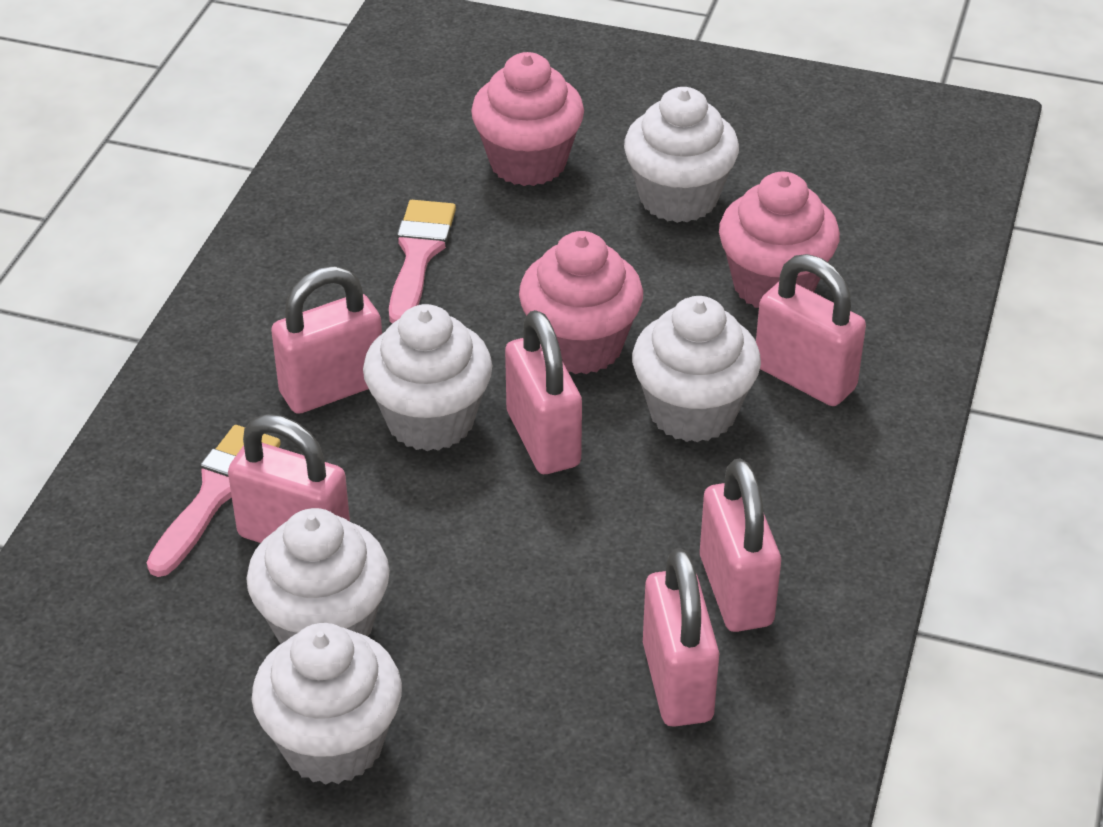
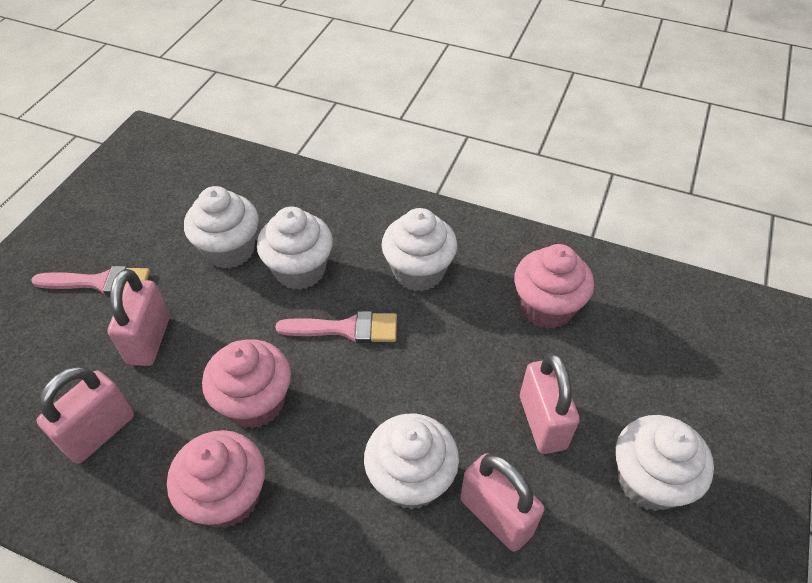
pink padlock: 6 -> 4

